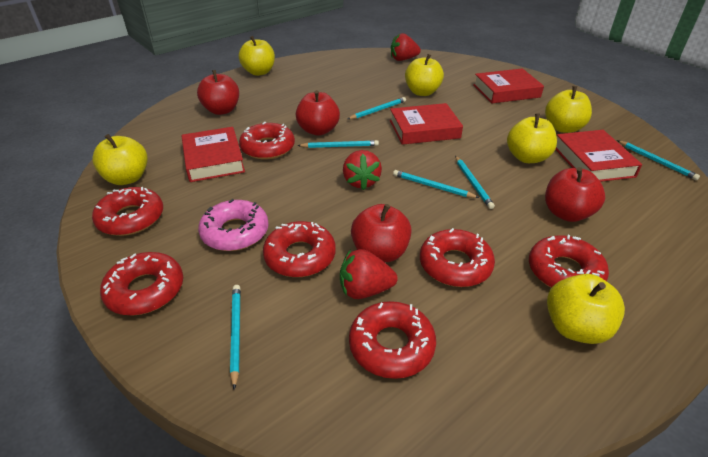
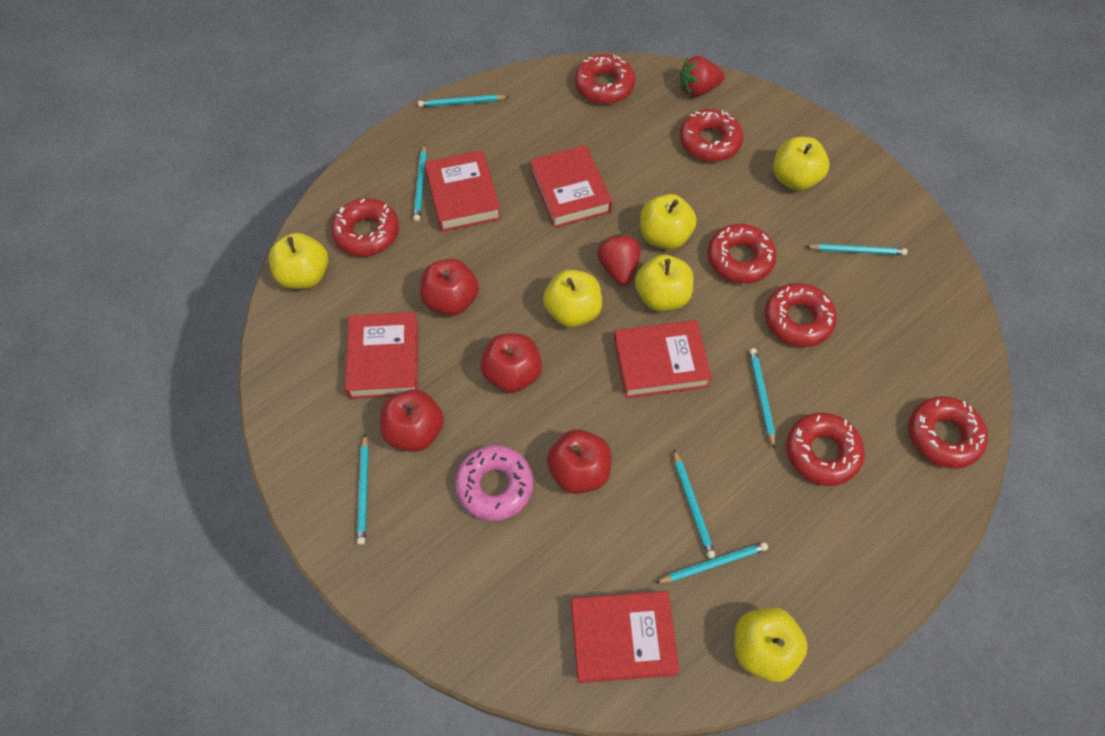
red book: 4 -> 5
red strawberry: 3 -> 2
turquoise pencil: 6 -> 7

